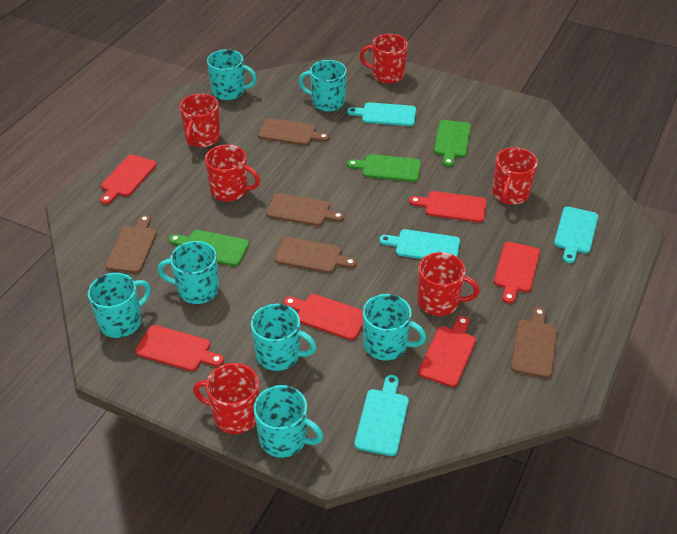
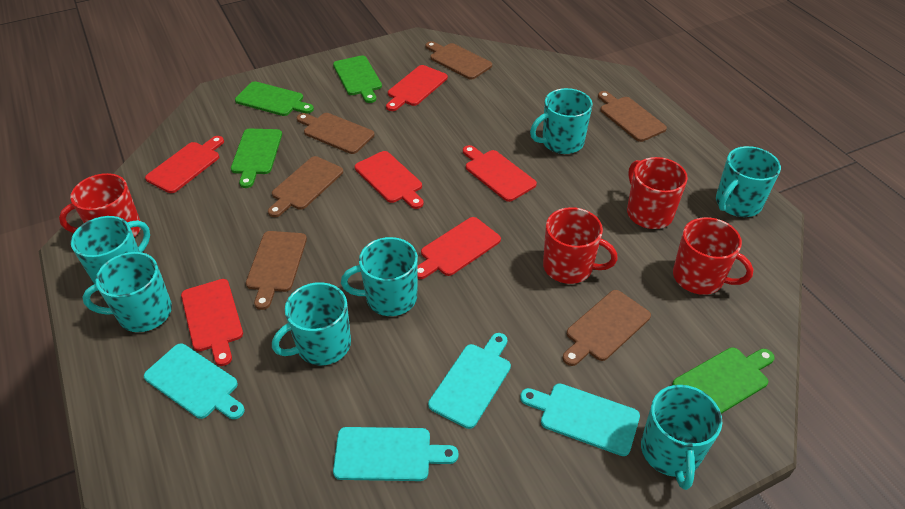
brown cutting board: 5 -> 6
green cutting board: 3 -> 4
red mug: 6 -> 4

